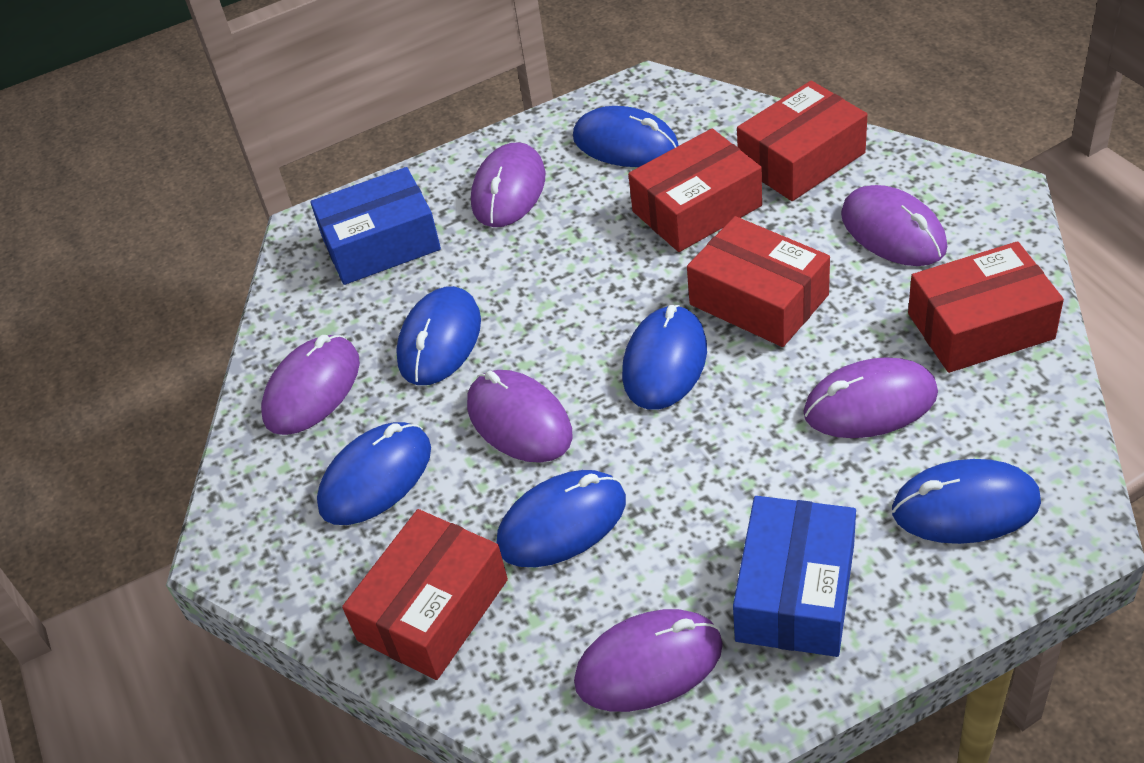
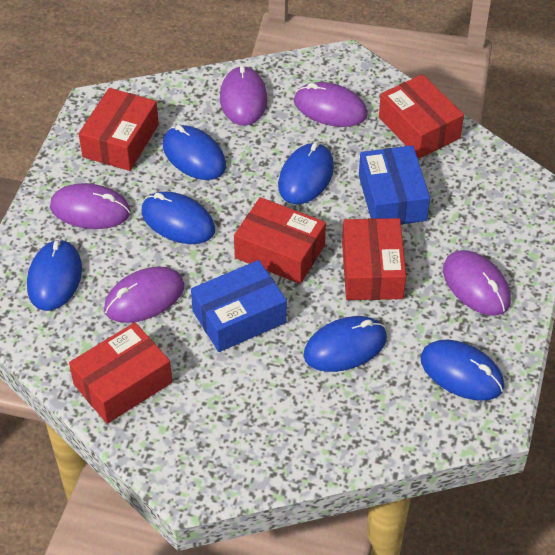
purple mouse: 6 -> 5

